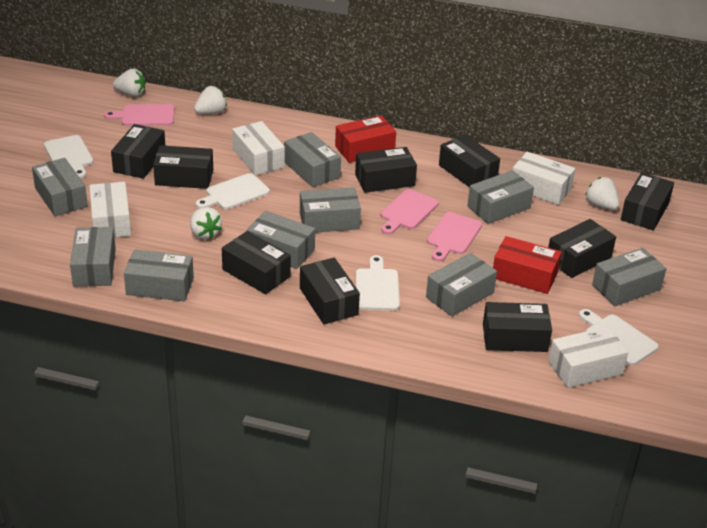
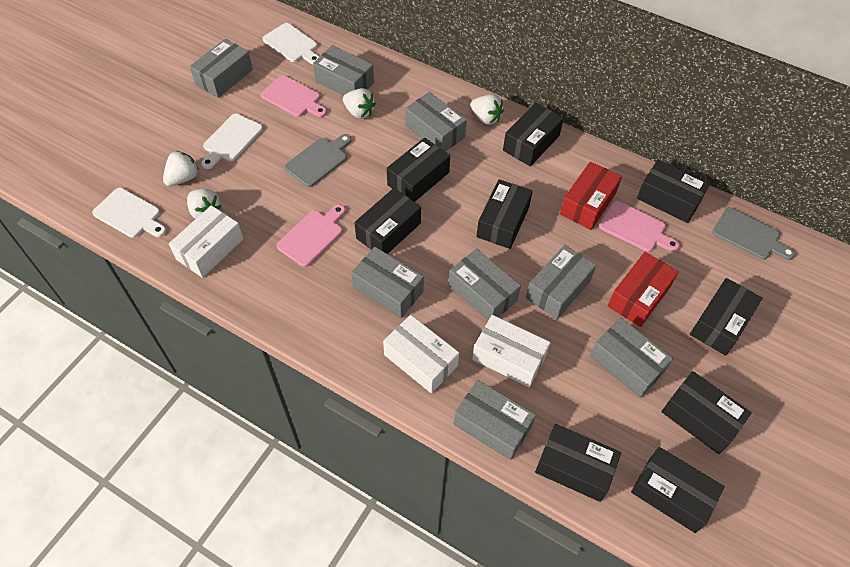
grey box: 9 -> 8
grey cutting board: 0 -> 2
white box: 4 -> 3
white cutting board: 4 -> 3

